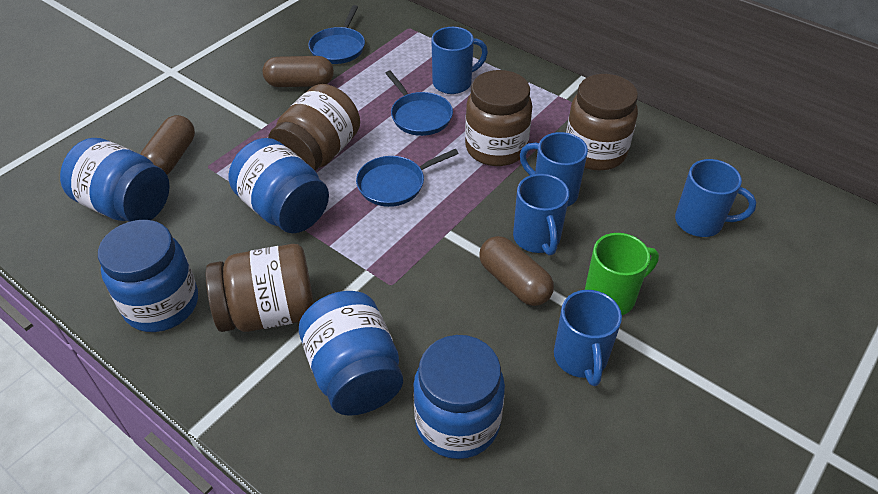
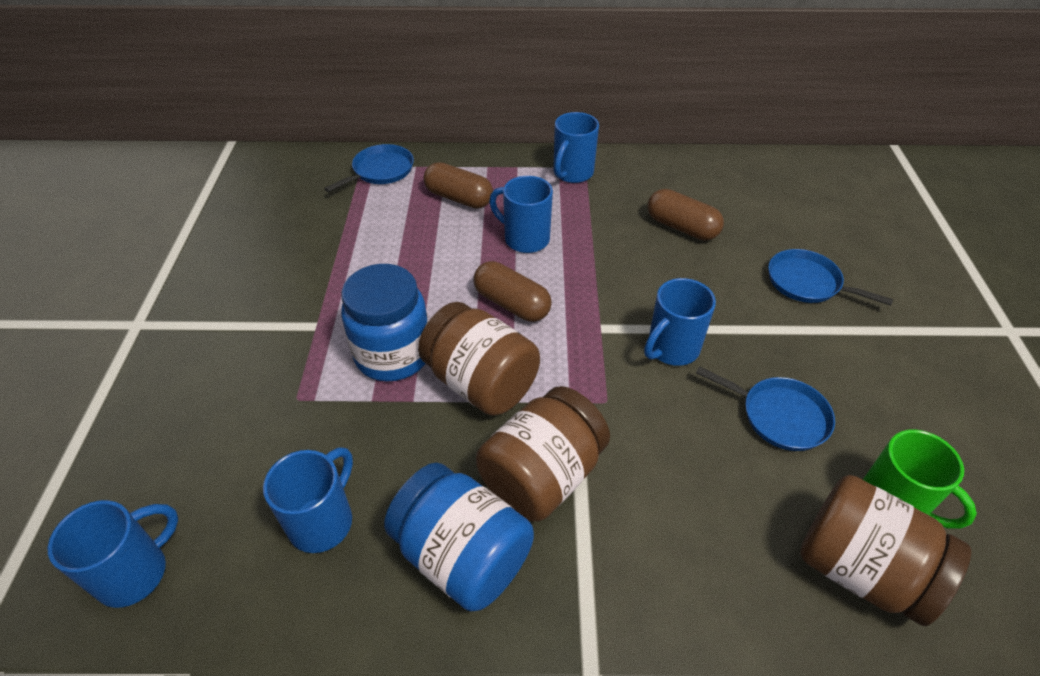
blue jar: 5 -> 2
brown jar: 4 -> 3

